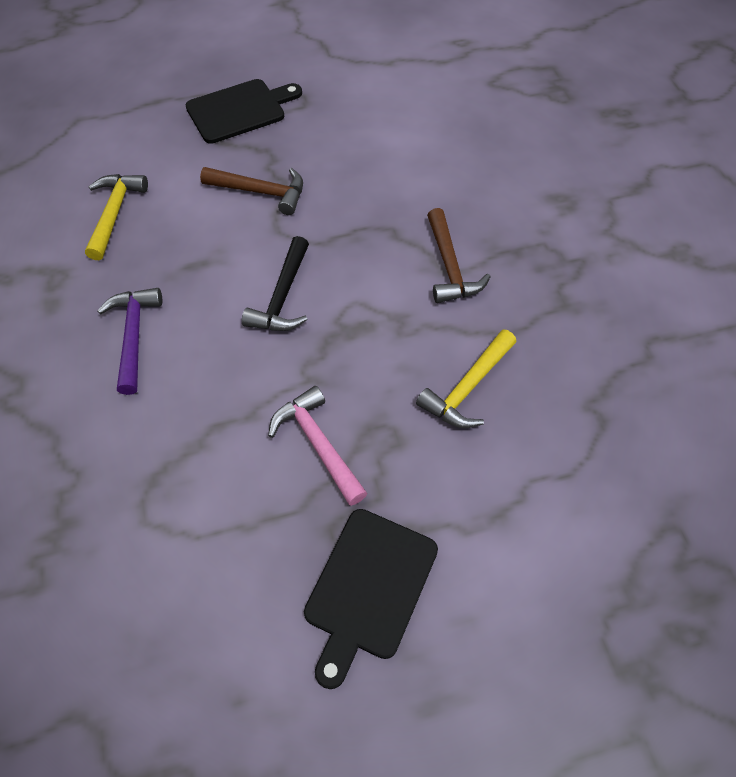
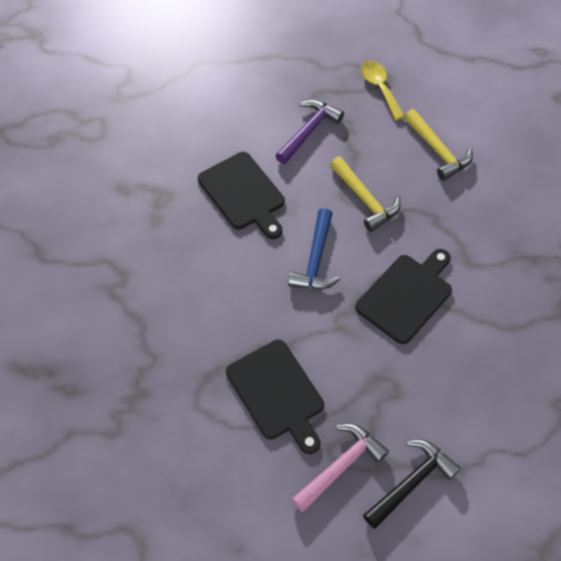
black cutting board: 2 -> 3
blue hammer: 0 -> 1
brown hammer: 2 -> 0
yellow spoon: 0 -> 1

